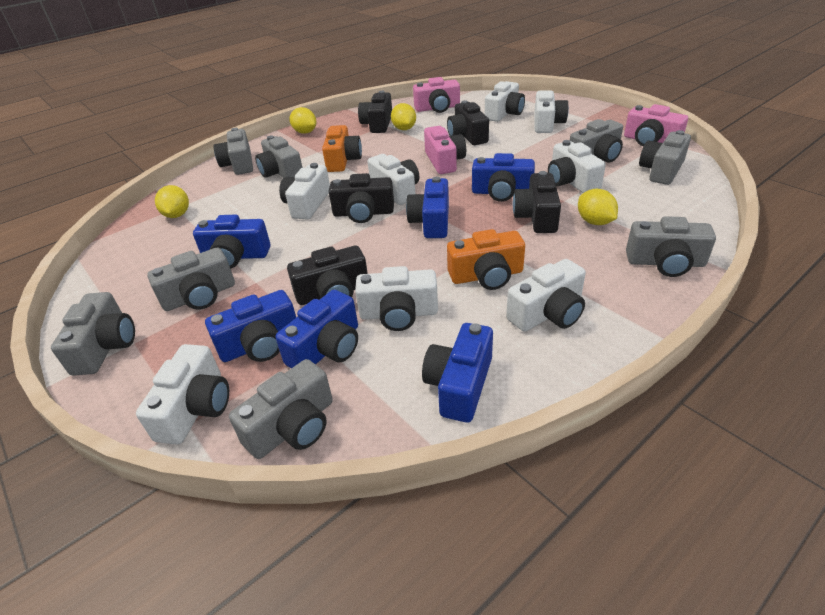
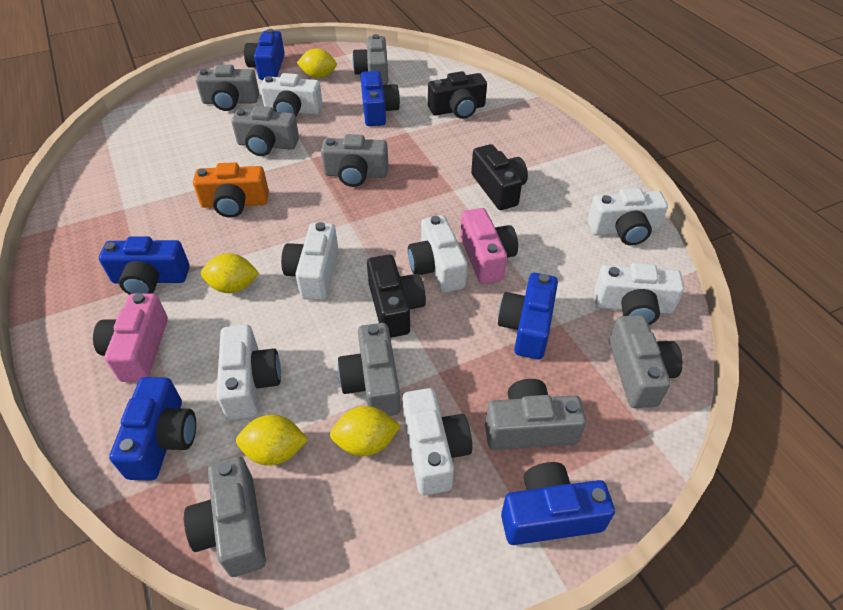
black camera: 5 -> 3
orange camera: 2 -> 1
pink camera: 3 -> 2
white camera: 8 -> 7

